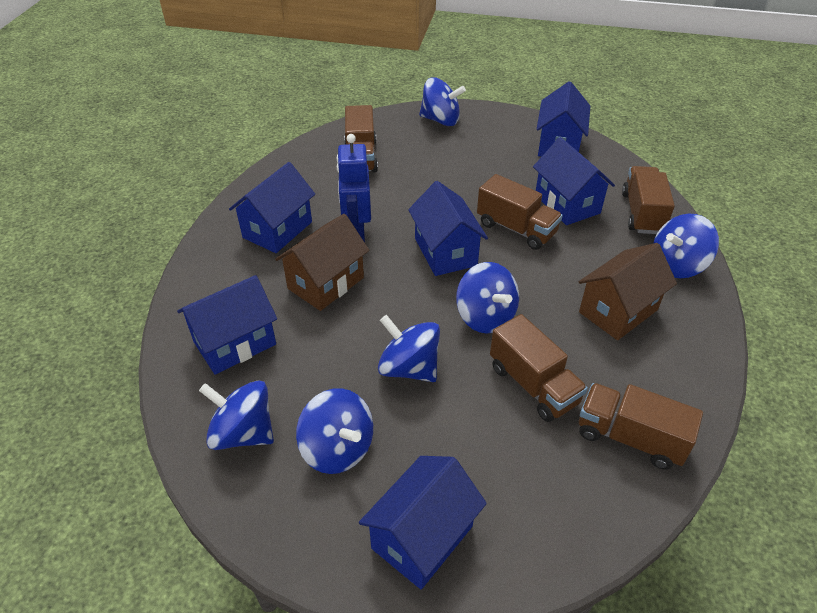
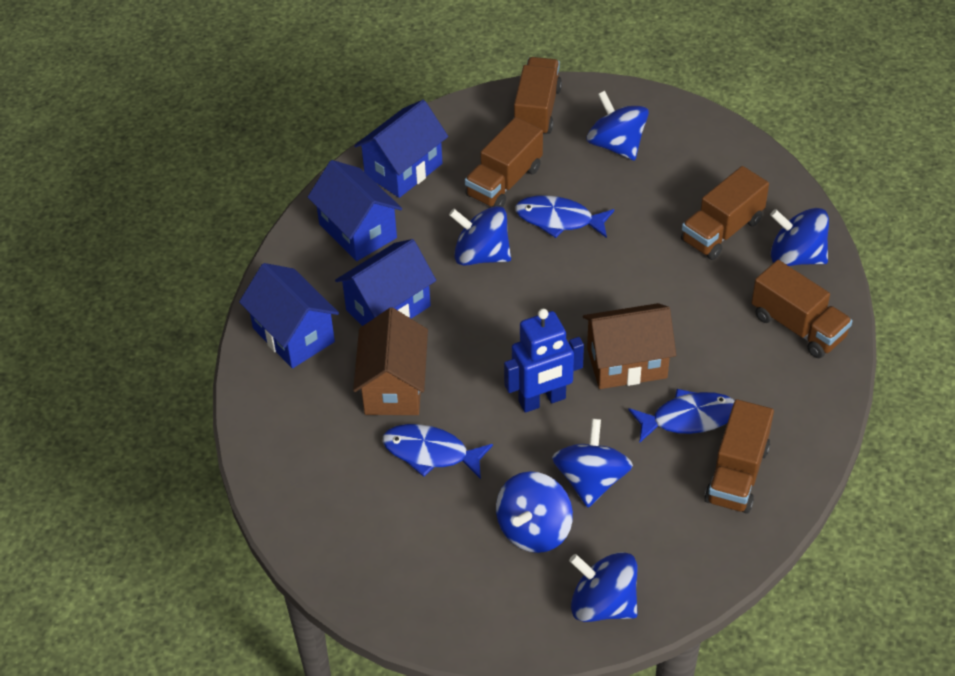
blue fish: 0 -> 3
blue house: 6 -> 4

